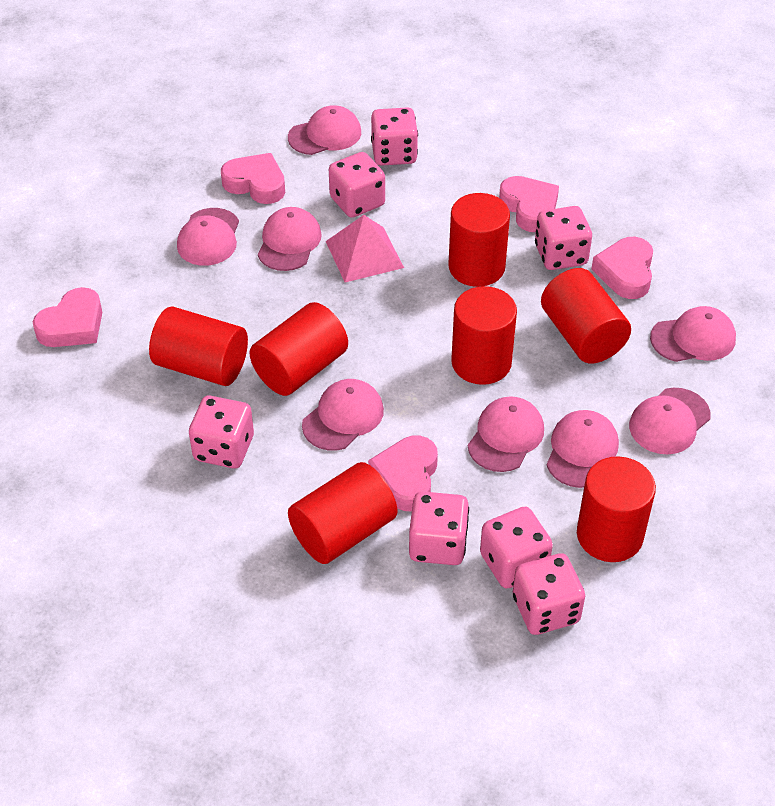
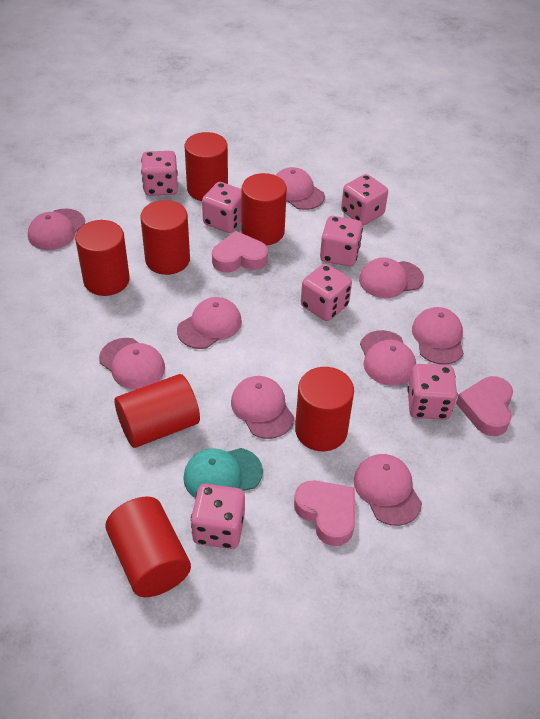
pink cap: 8 -> 9
pink heart: 5 -> 3
pink pyramid: 1 -> 0
turquoise cap: 0 -> 1

